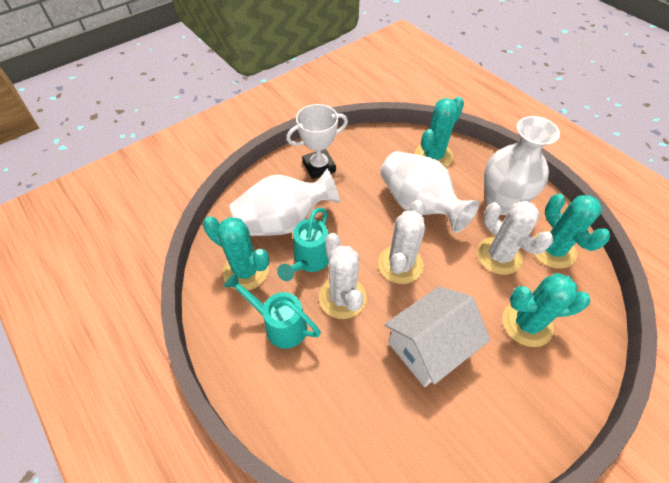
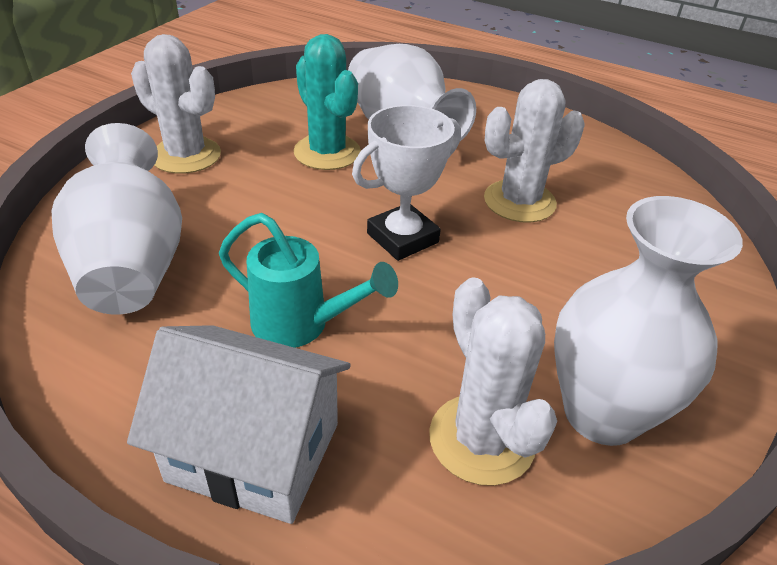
turquoise cactus: 4 -> 1
turquoise watering can: 2 -> 1

